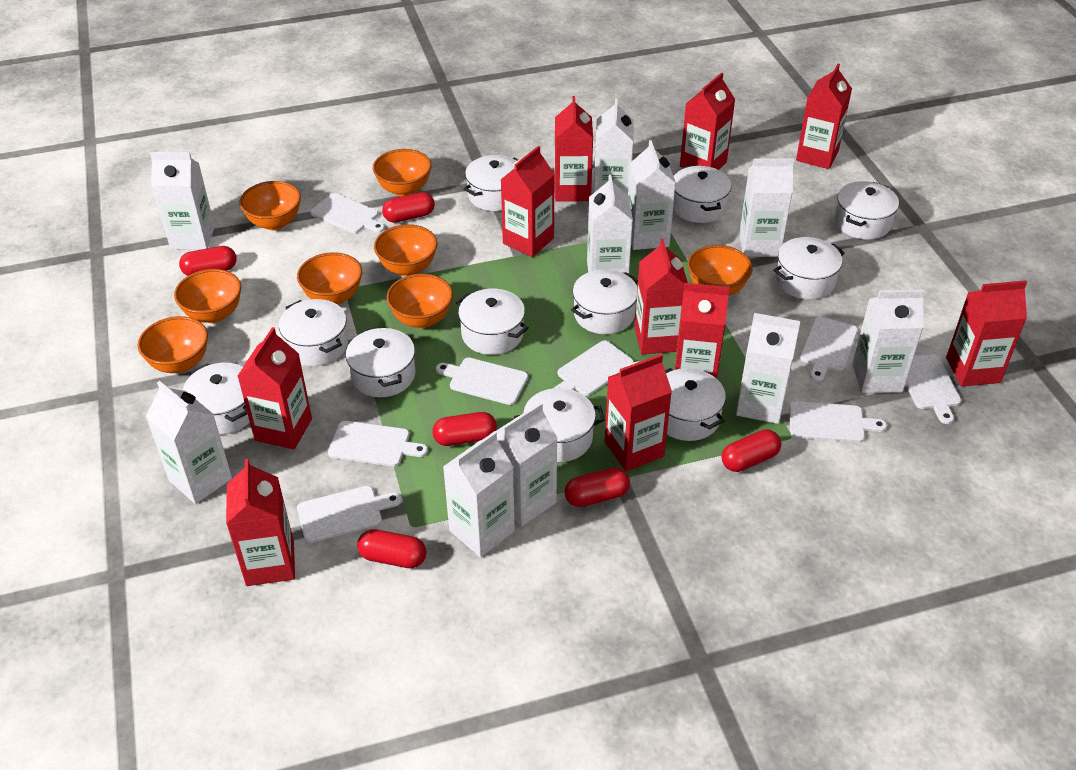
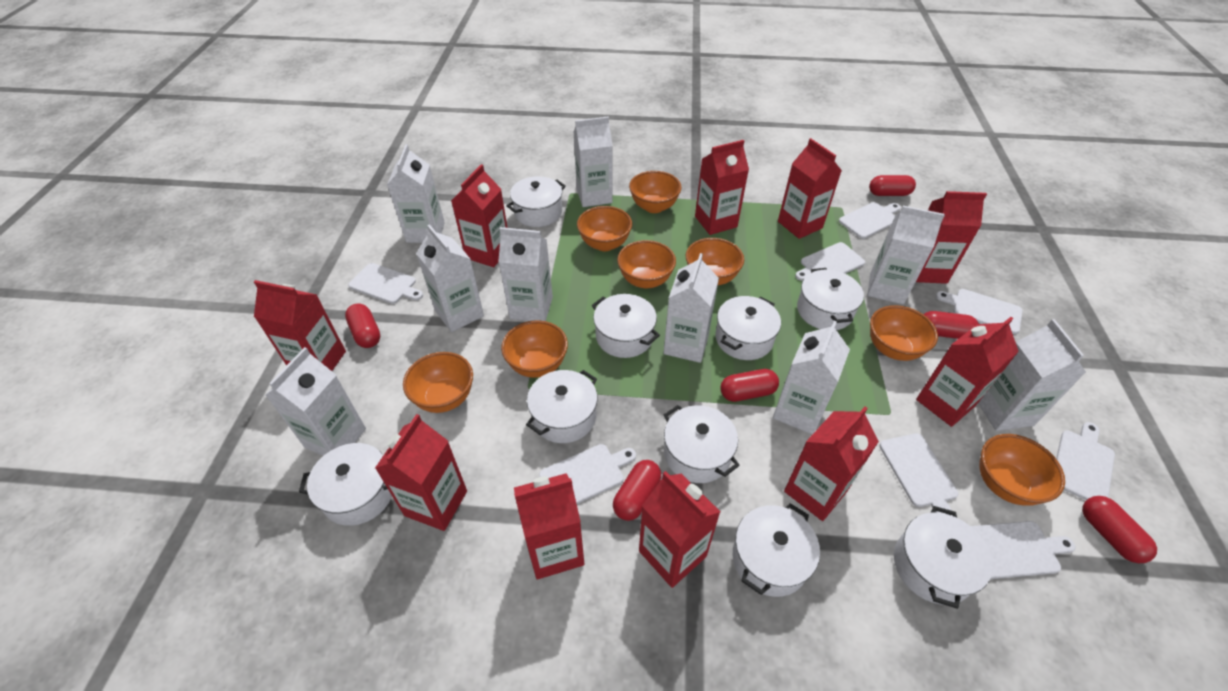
white carton: 10 -> 9
white pot: 11 -> 9

